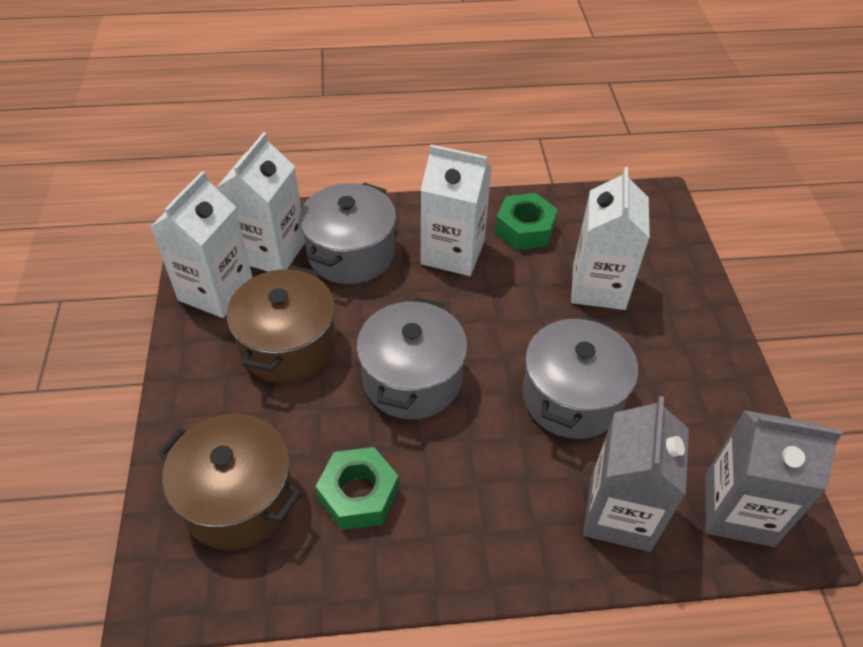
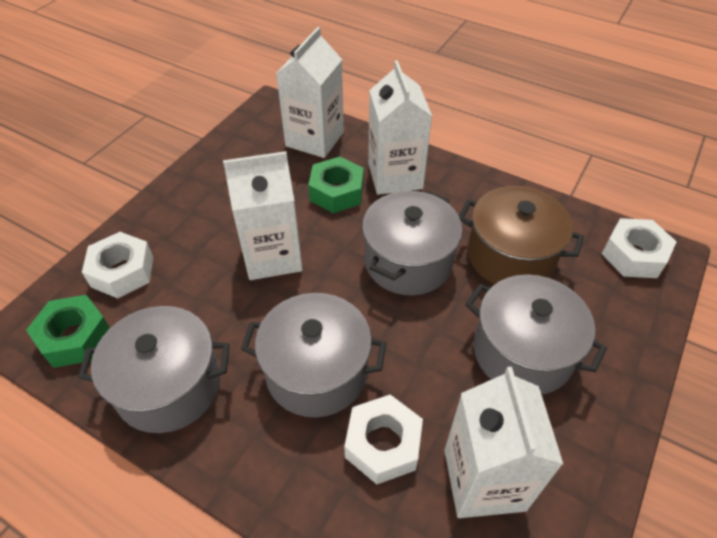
brown pot: 2 -> 1
grey carton: 2 -> 0
grey pot: 3 -> 4
white nut: 0 -> 3

